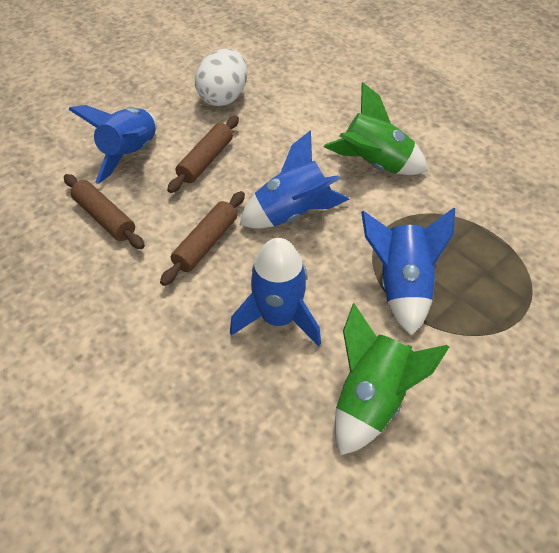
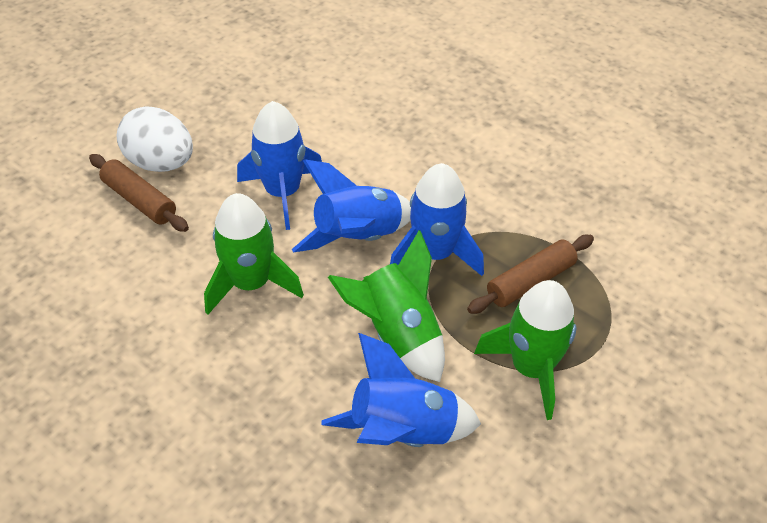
brown rolling pin: 3 -> 2
green rocket: 2 -> 3

